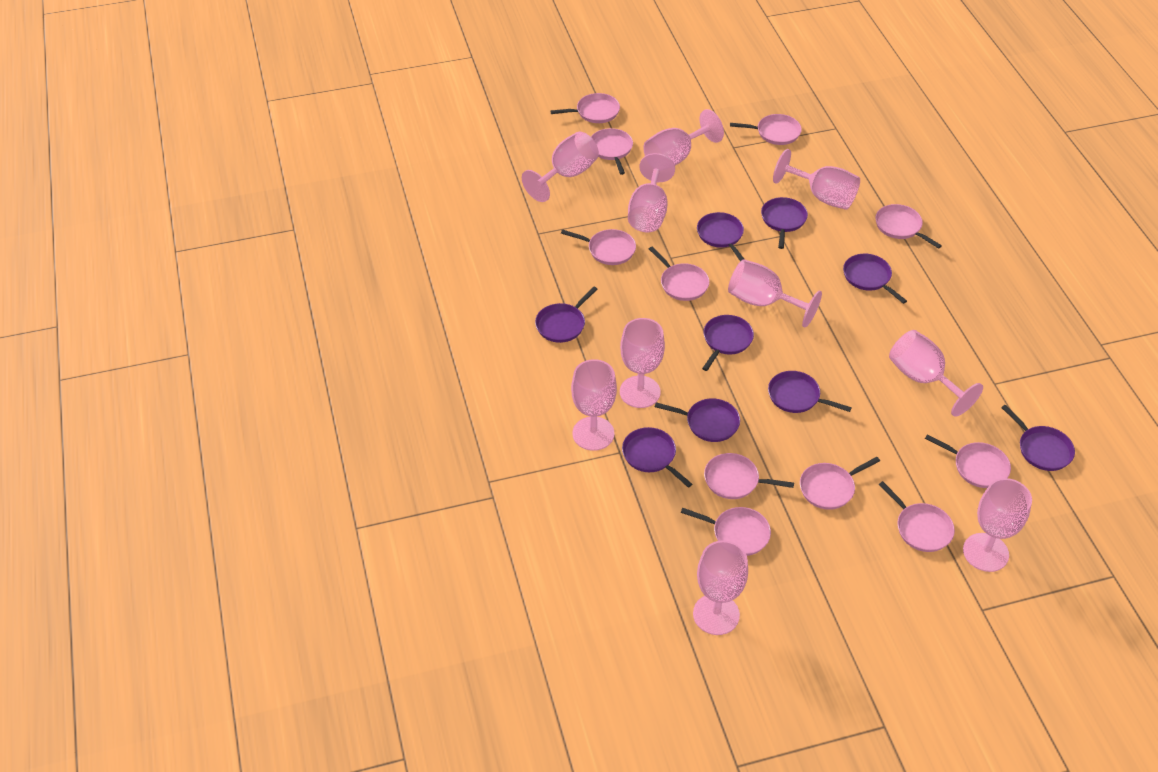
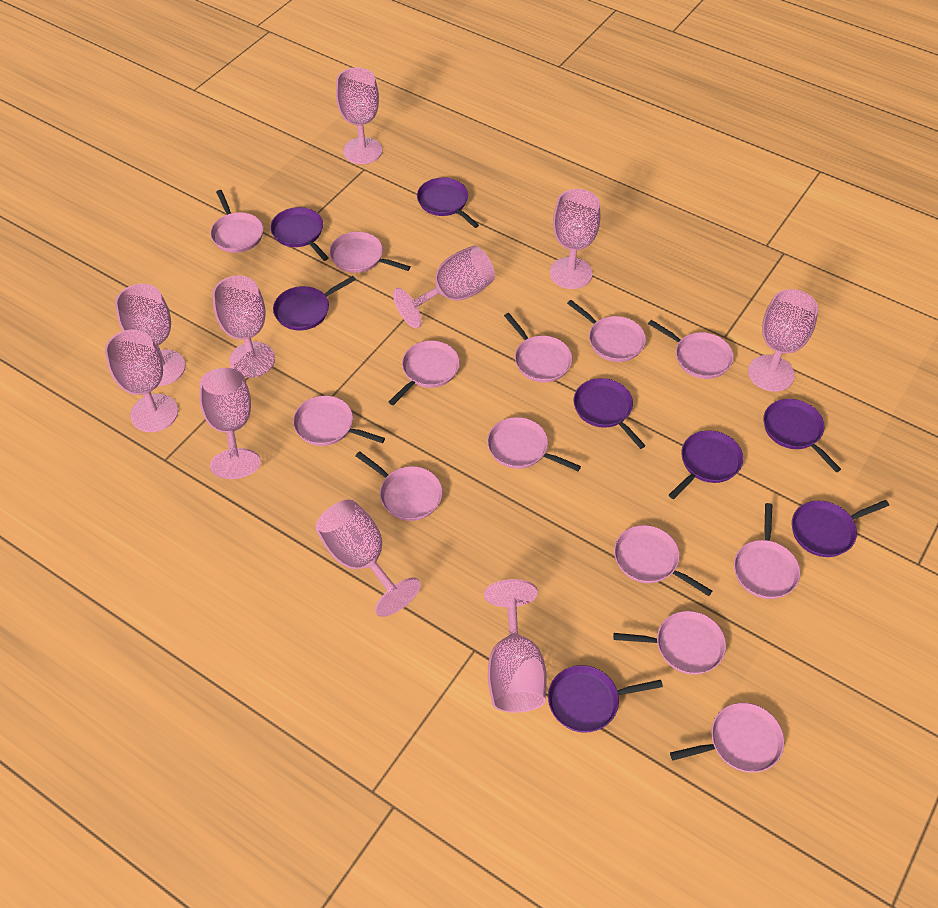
pink pan: 11 -> 13
purple pan: 9 -> 8

